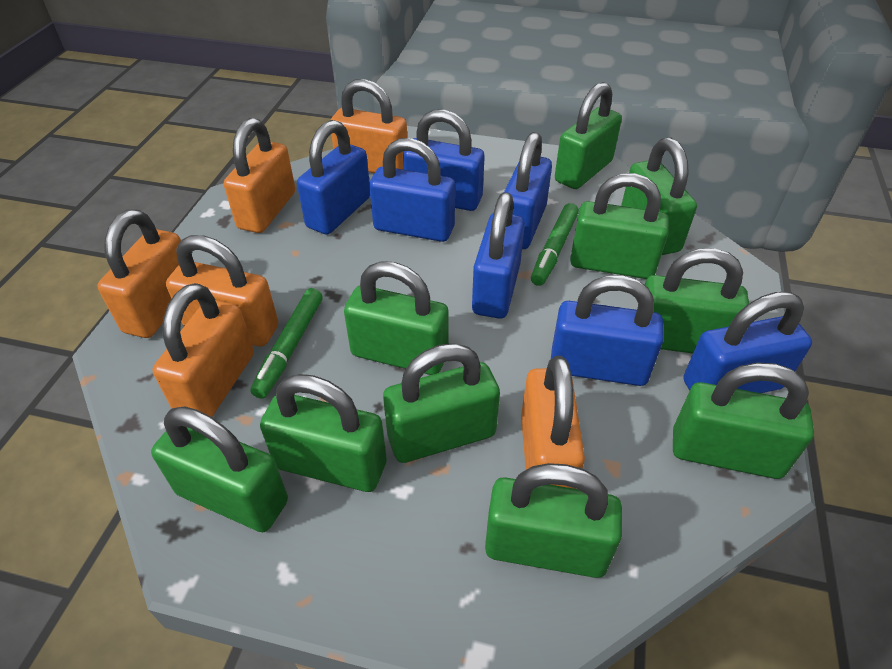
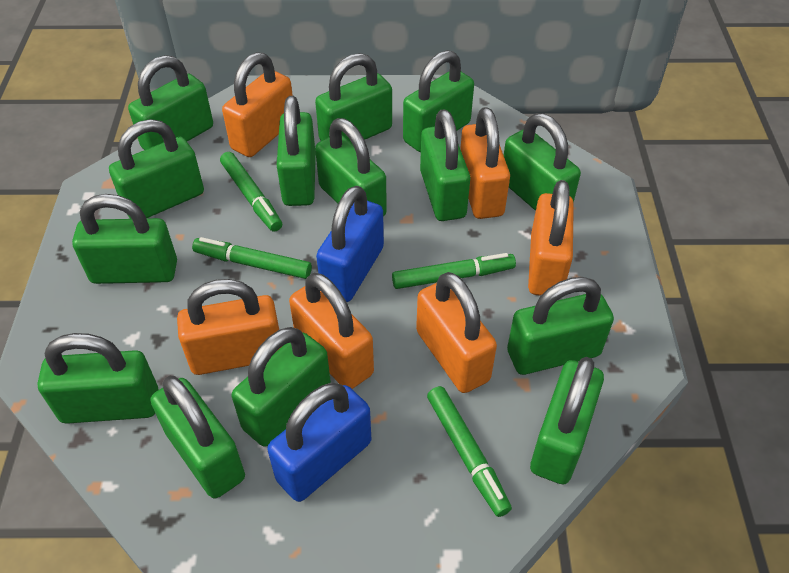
blue padlock: 7 -> 2
green marker: 2 -> 4
green padlock: 10 -> 14

